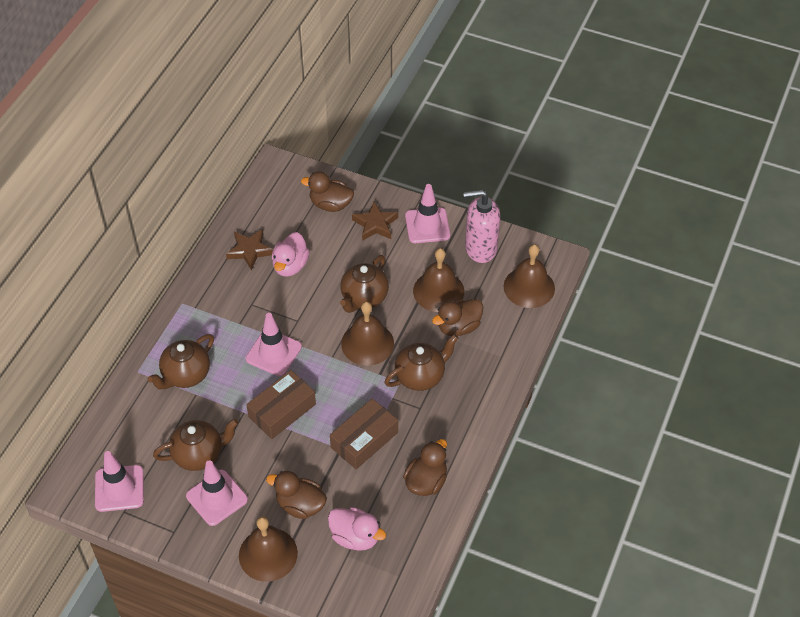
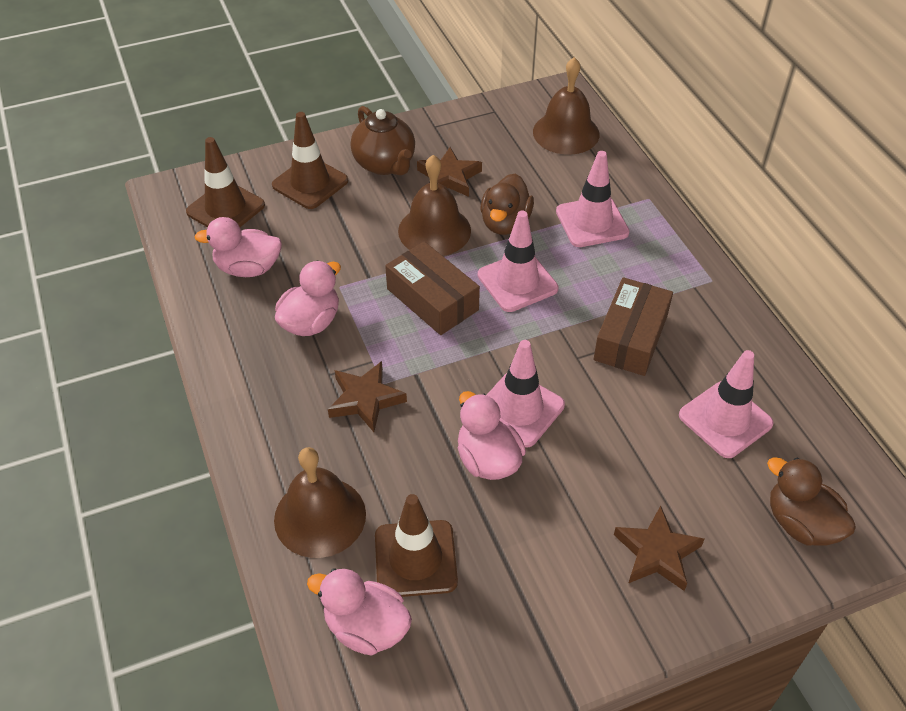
brown bell: 4 -> 3
brown duck: 4 -> 2
brown star: 2 -> 3
brown teapot: 4 -> 1
brown traffic cone: 0 -> 3
pink duck: 2 -> 4
pink soap dispenser: 1 -> 0

